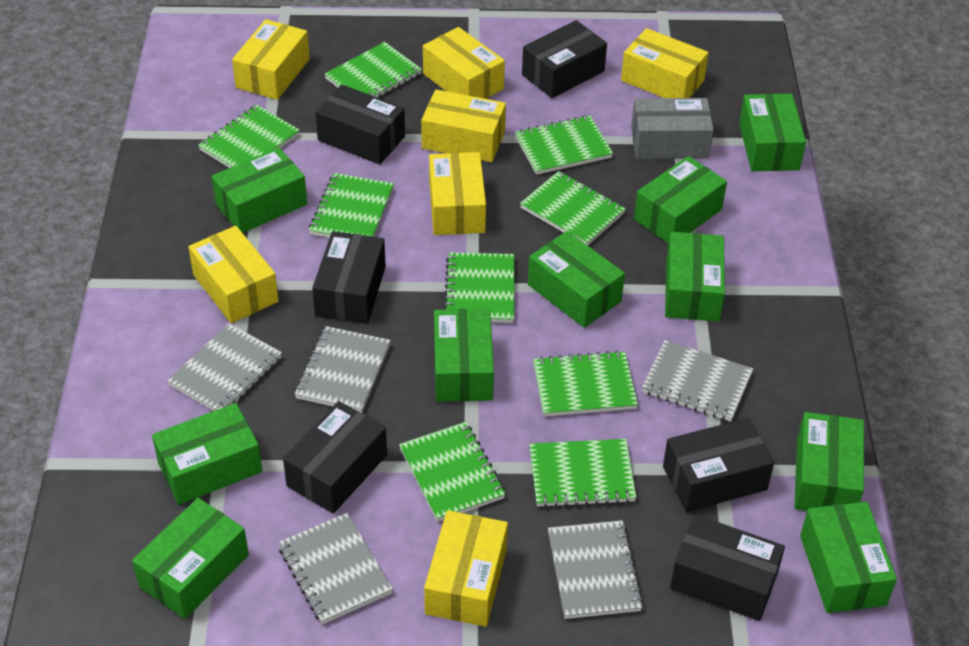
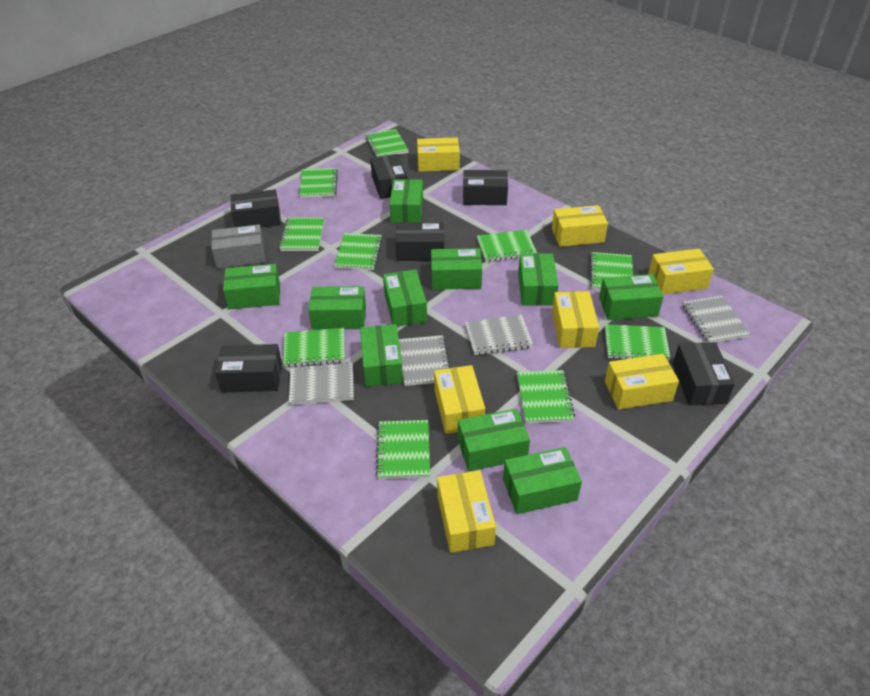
green notebook: 9 -> 10
grey notebook: 5 -> 4

